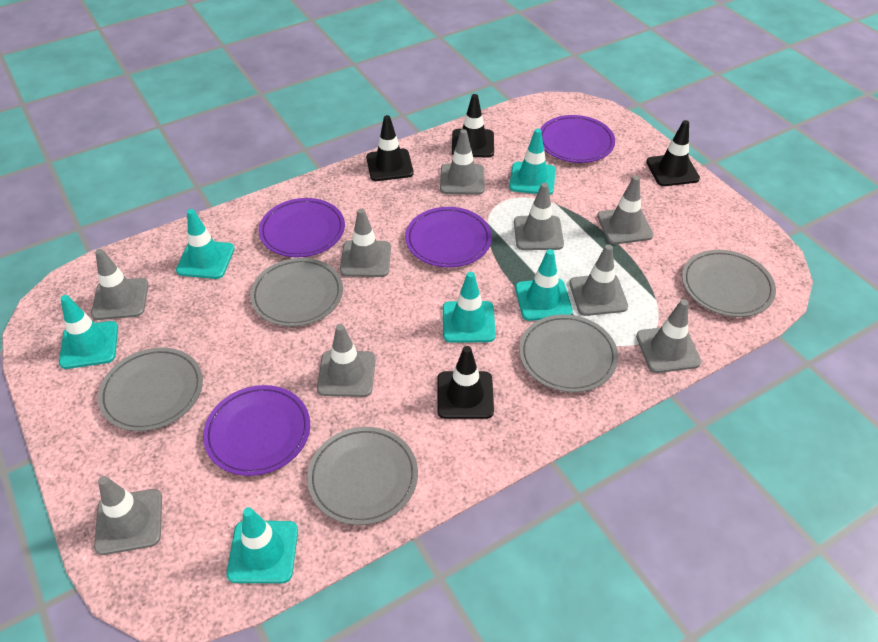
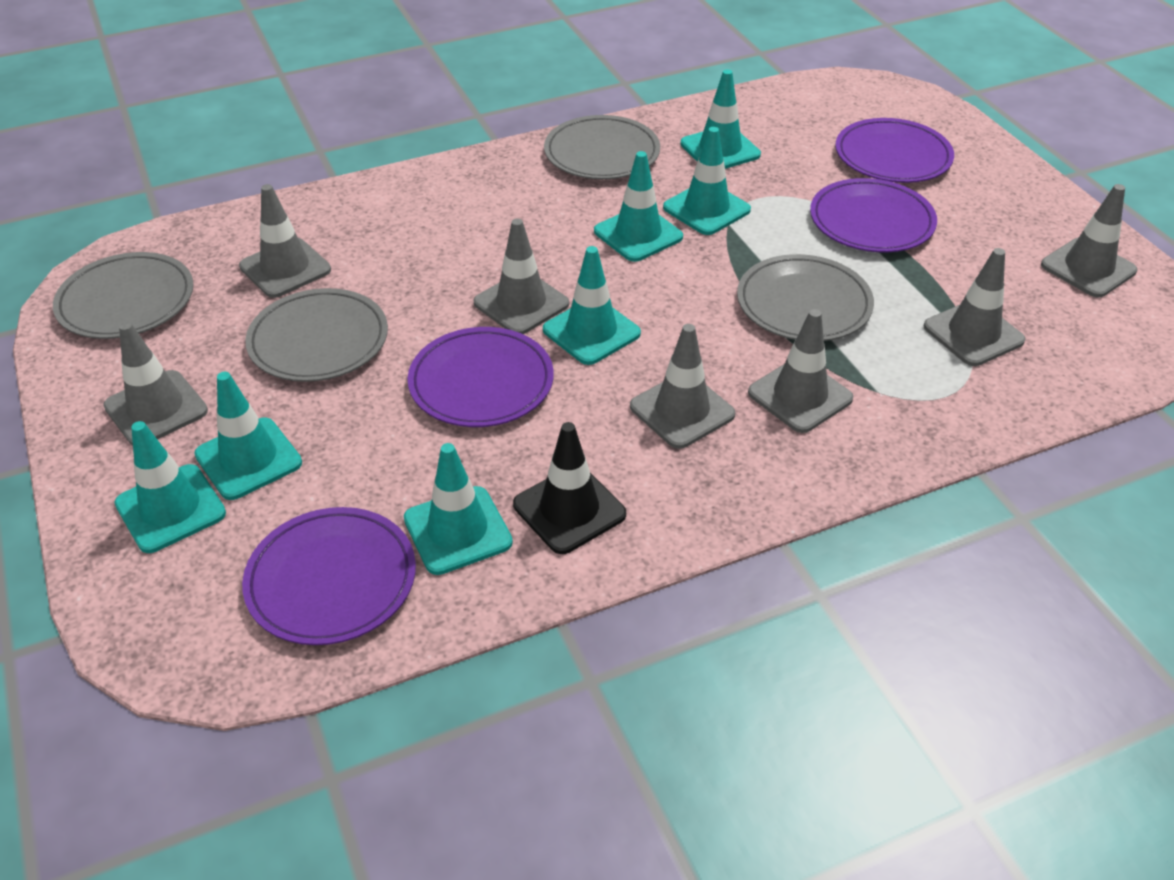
black traffic cone: 4 -> 1
grey plate: 5 -> 4
grey traffic cone: 9 -> 7
turquoise traffic cone: 6 -> 7

